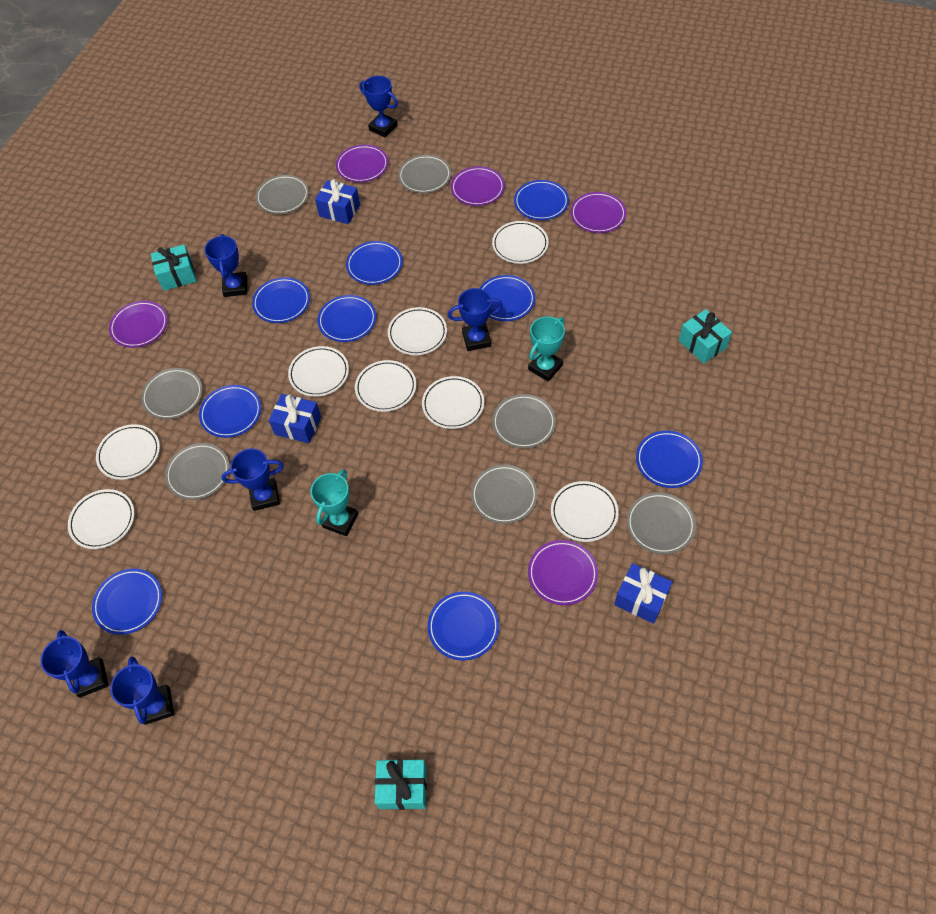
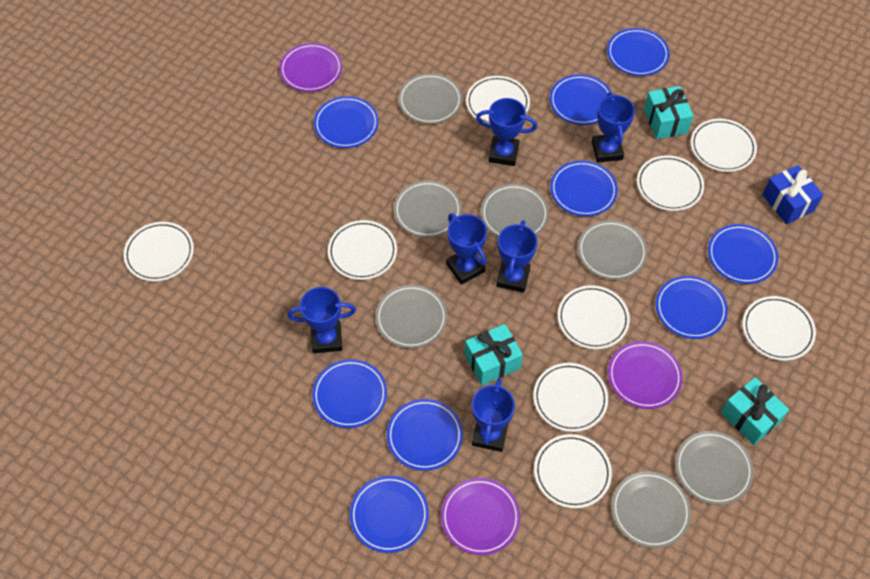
blue gift: 3 -> 1
purple plate: 5 -> 3
turquoise trophy: 2 -> 0
white plate: 8 -> 9

